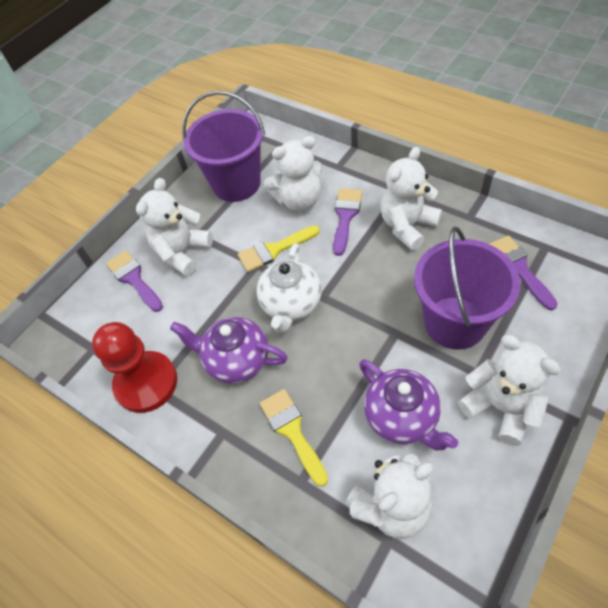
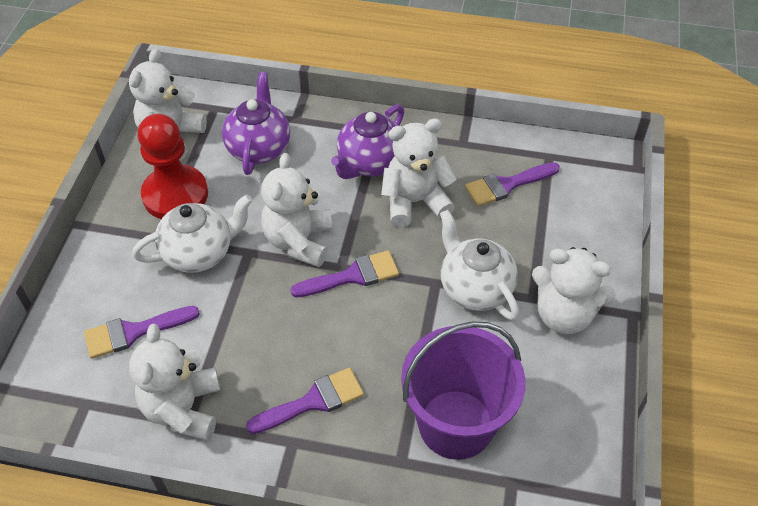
purple brush: 3 -> 4
purple bucket: 2 -> 1
white teapot: 1 -> 2
yellow brush: 2 -> 0

